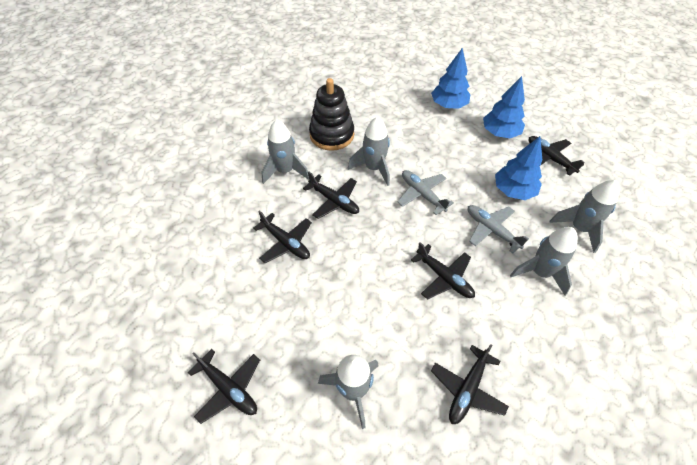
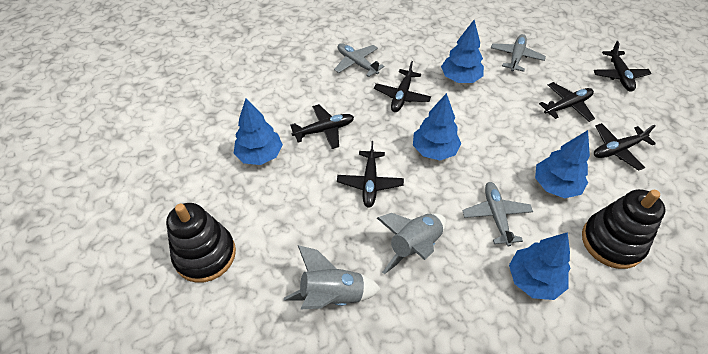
black stacking toy: 1 -> 2
blue tree: 3 -> 5
grey plane: 2 -> 3
grey rocket: 5 -> 2

